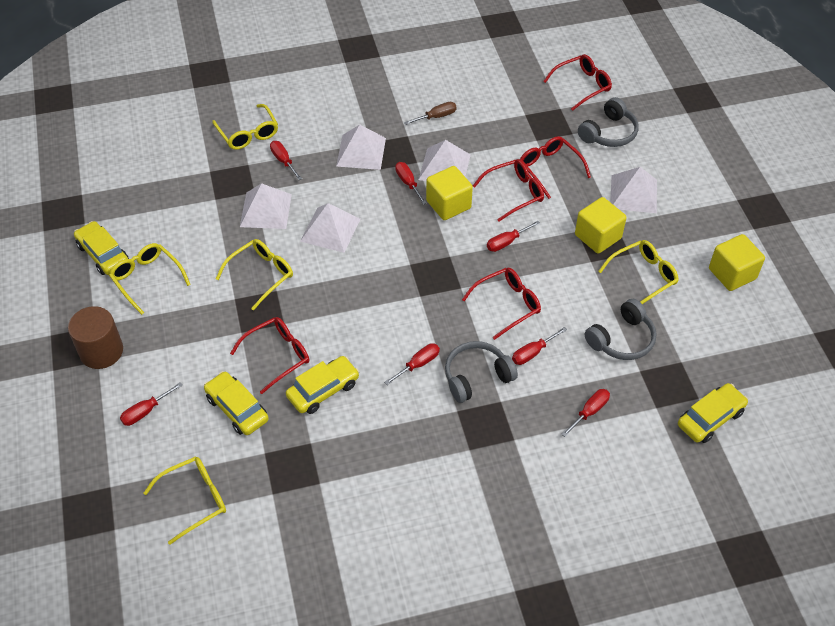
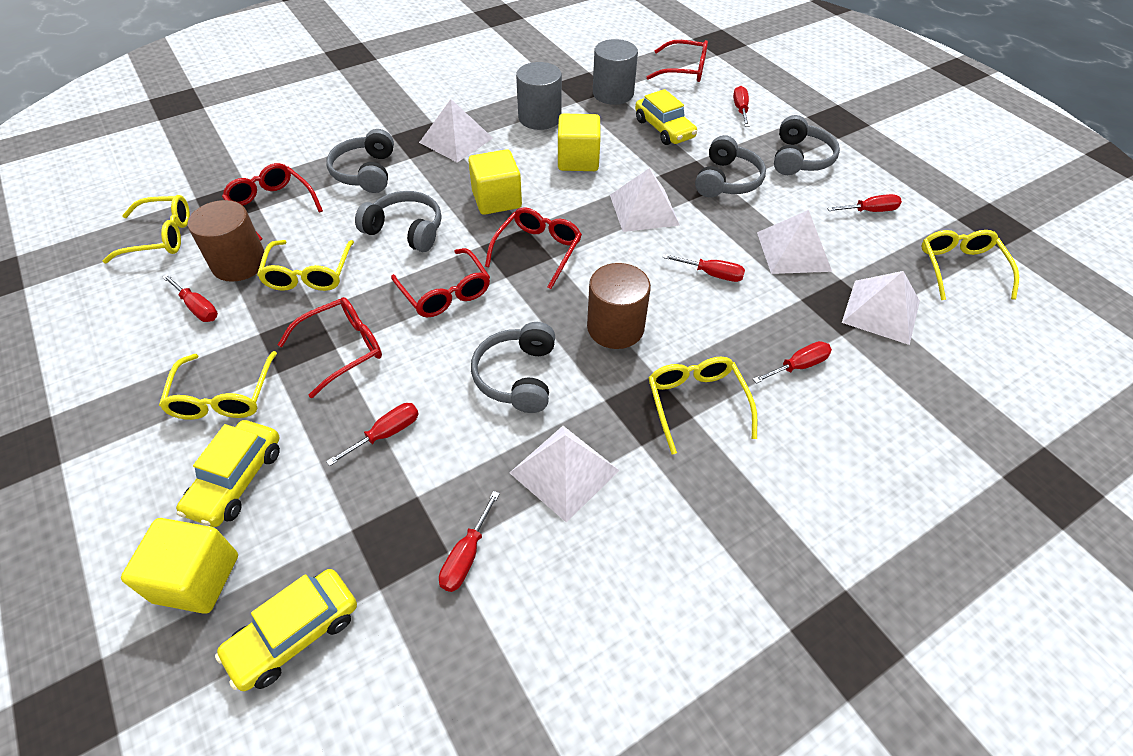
brown cylinder: 1 -> 2
brown screwdriver: 1 -> 0
grey cylinder: 0 -> 2
grey headphones: 3 -> 5
yellow car: 4 -> 3

